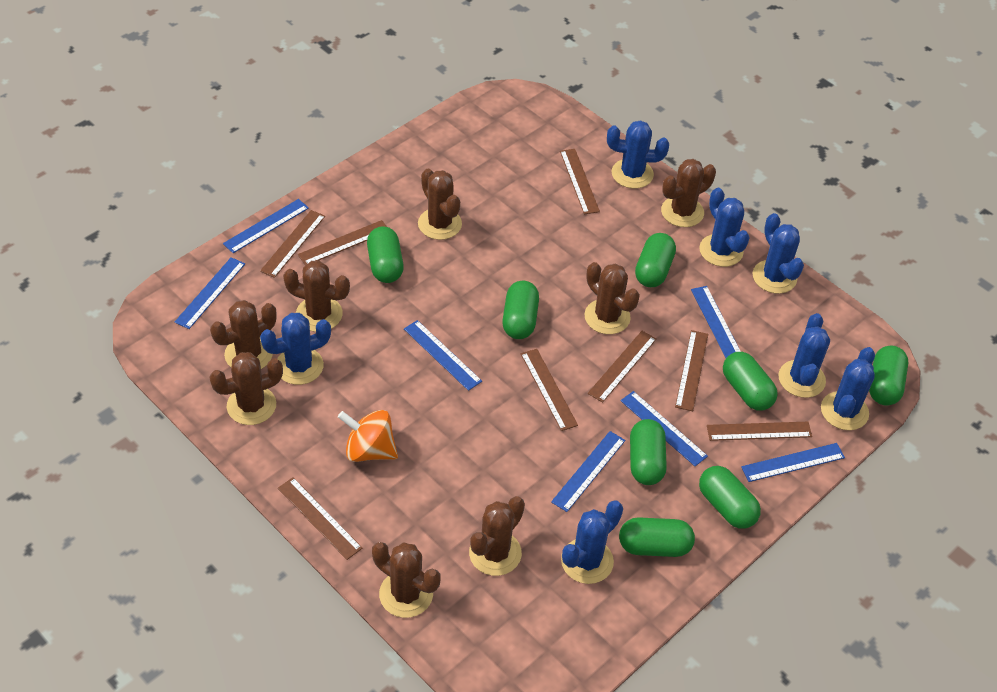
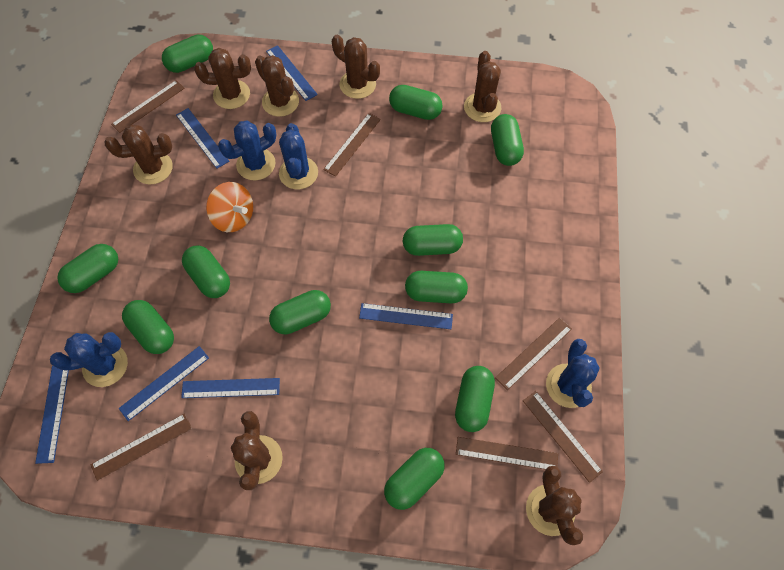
blue cactus: 7 -> 4
blue ruler: 7 -> 6
brown cactus: 8 -> 7
brown ruler: 8 -> 6
green capsule: 8 -> 11

